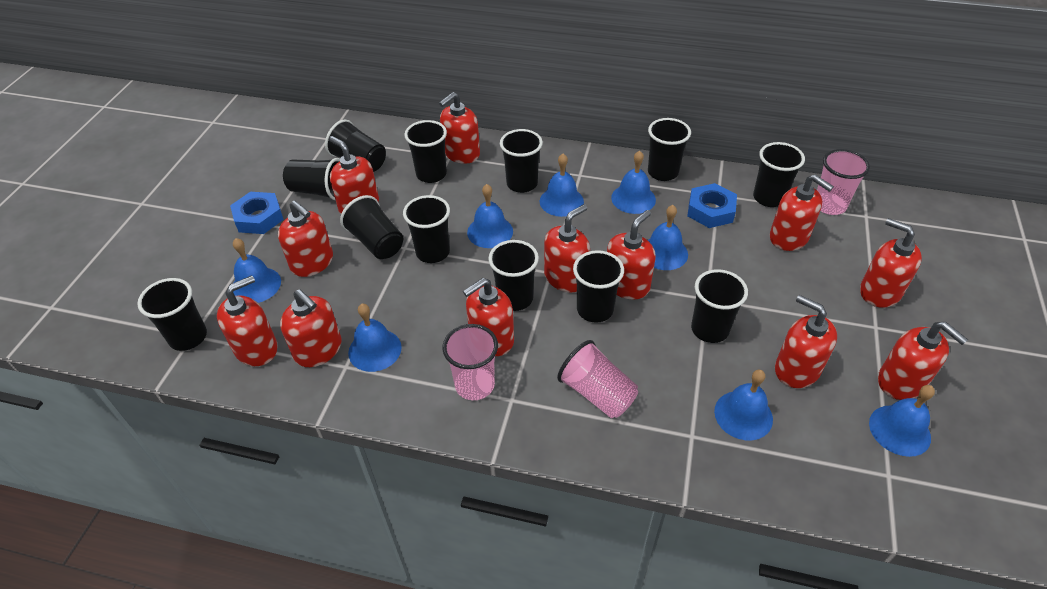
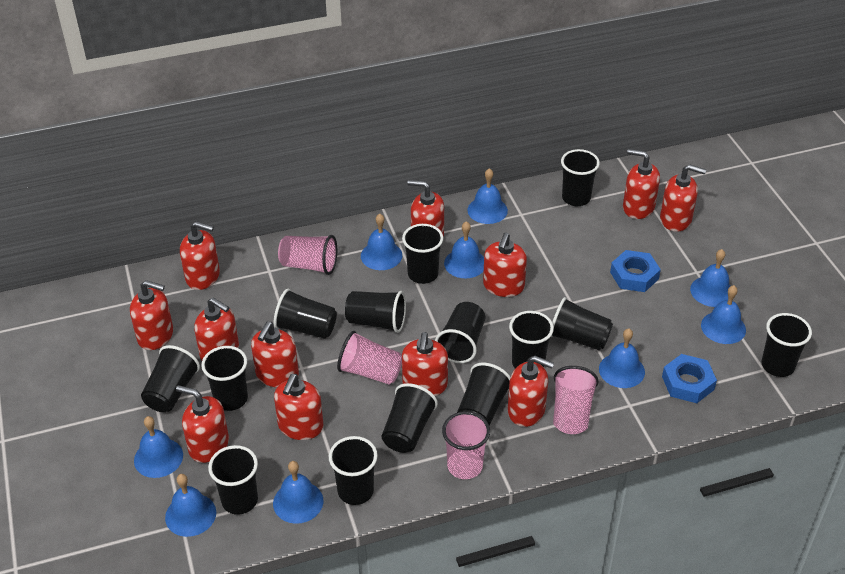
black cup: 12 -> 14
blue bell: 8 -> 9
pink cup: 3 -> 4

